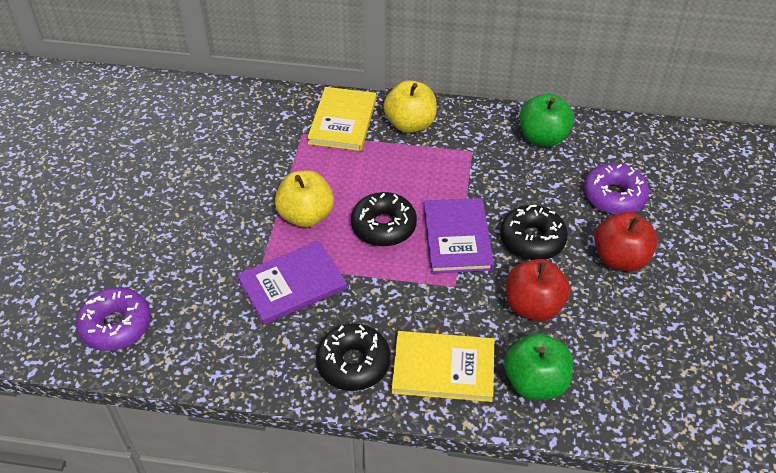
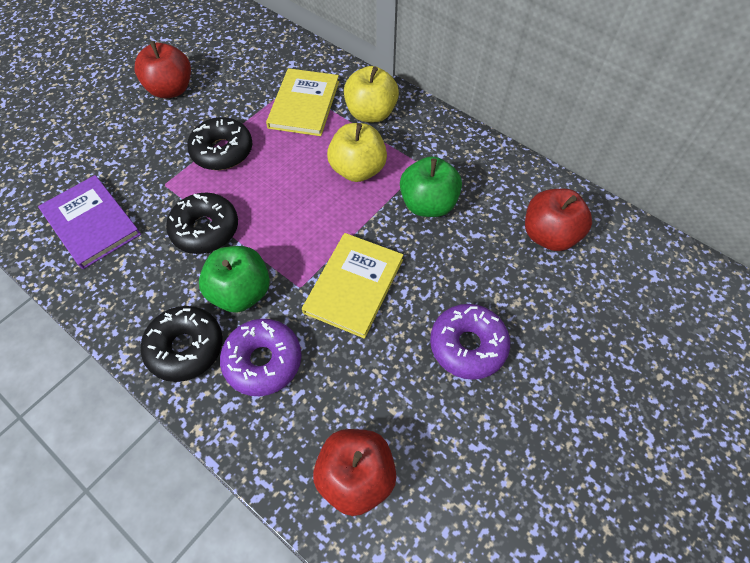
purple book: 2 -> 1
red apple: 2 -> 3

